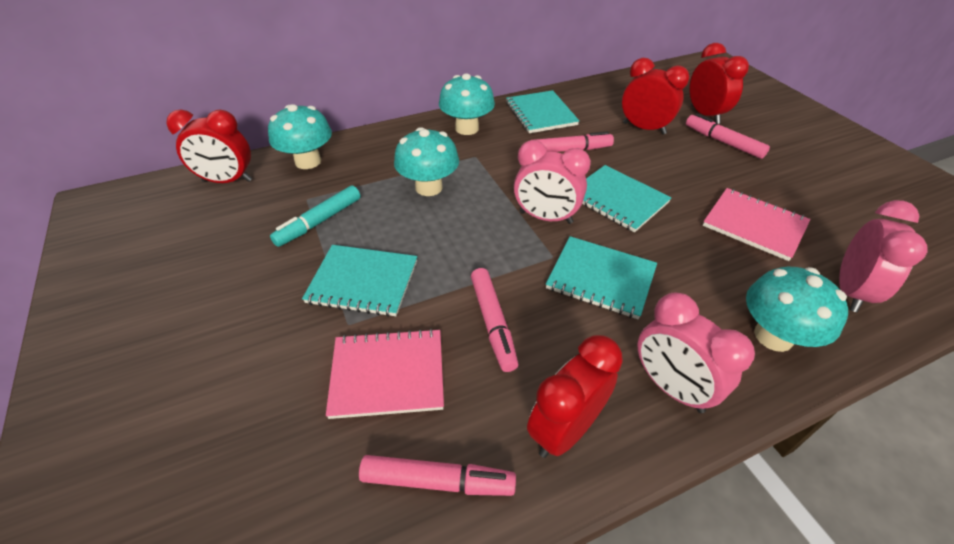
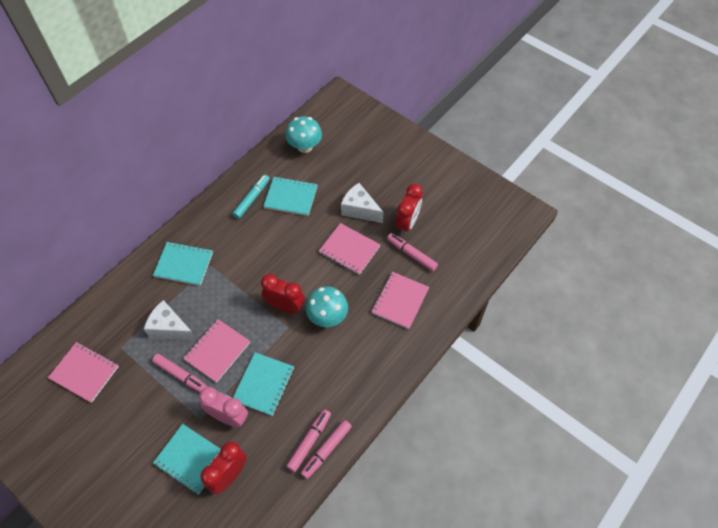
pink clock: 3 -> 1
pink notebook: 2 -> 4
red clock: 4 -> 3
turquoise mushroom: 4 -> 2
white cheese: 0 -> 2

